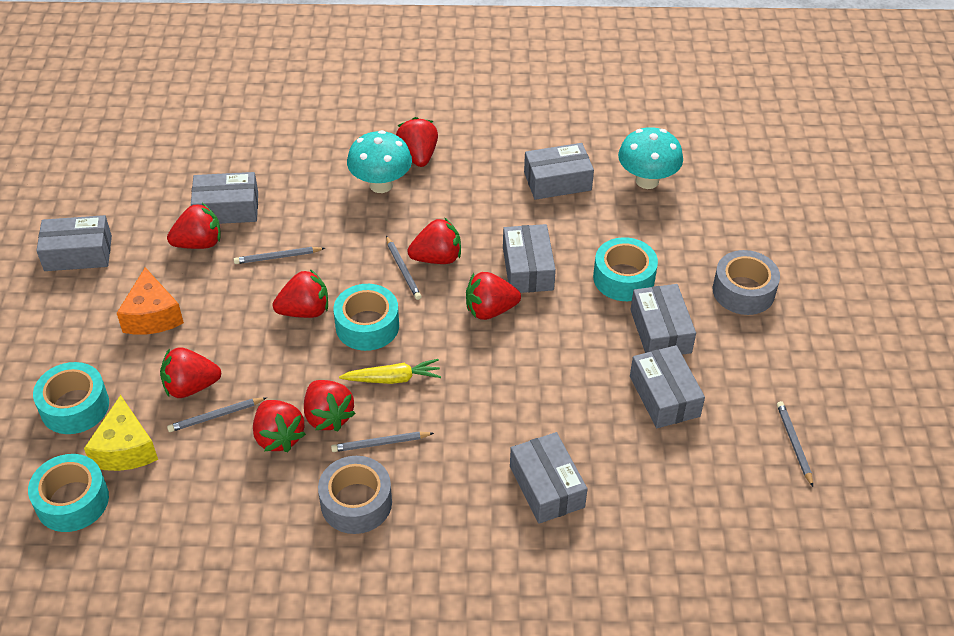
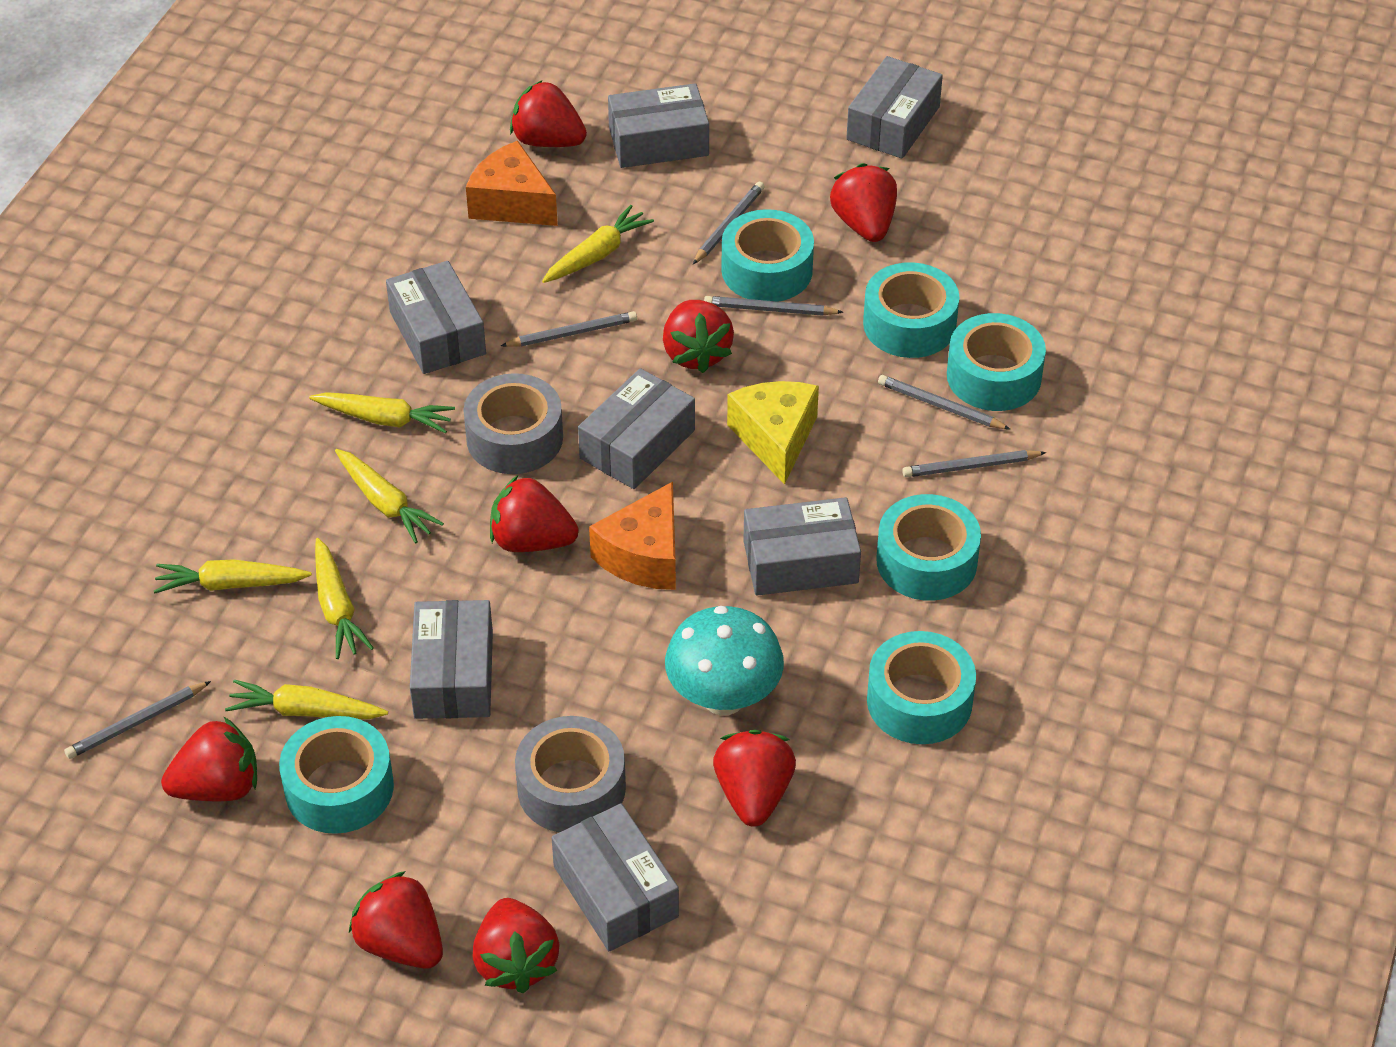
grey pencil: 5 -> 6
orange cheese: 1 -> 2
turquoise mushroom: 2 -> 1
turquoise tape: 4 -> 6
yellow carrot: 1 -> 6

